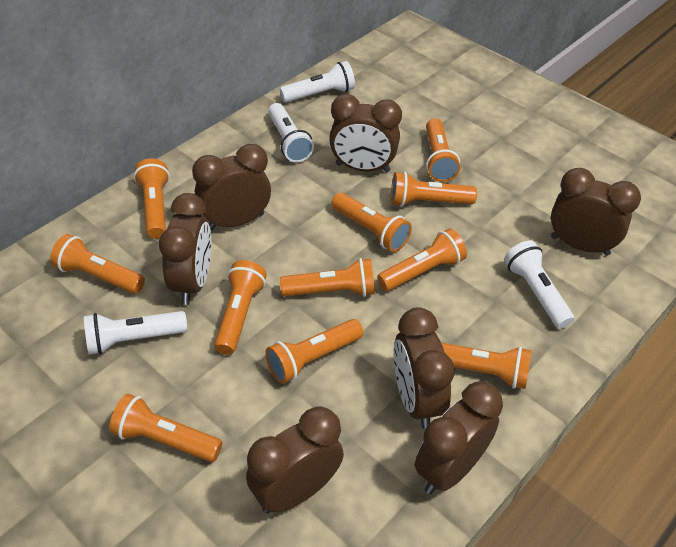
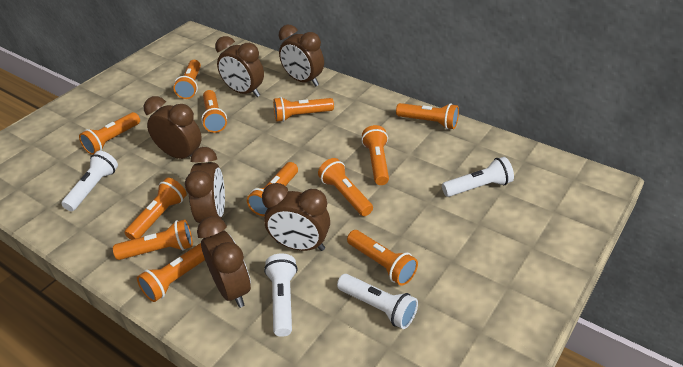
brown clock: 7 -> 6
orange flashlight: 11 -> 12

